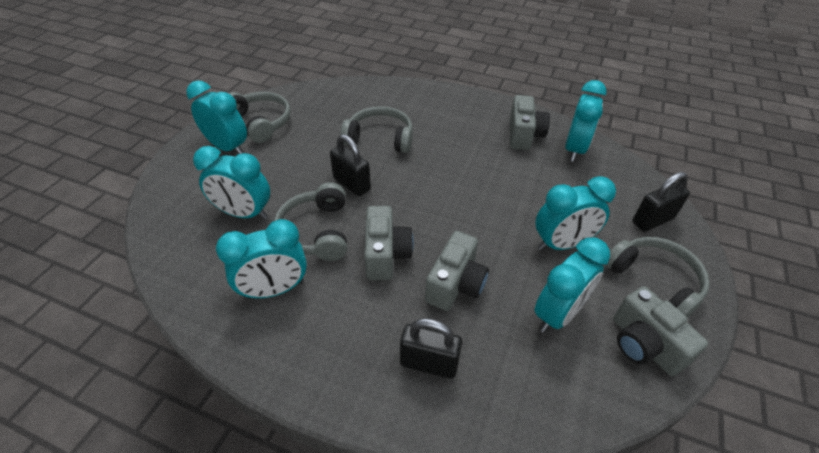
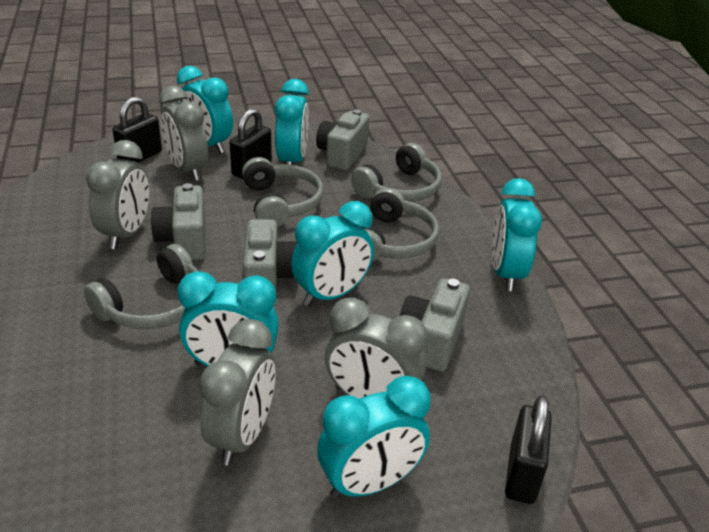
grey clock: 0 -> 4

